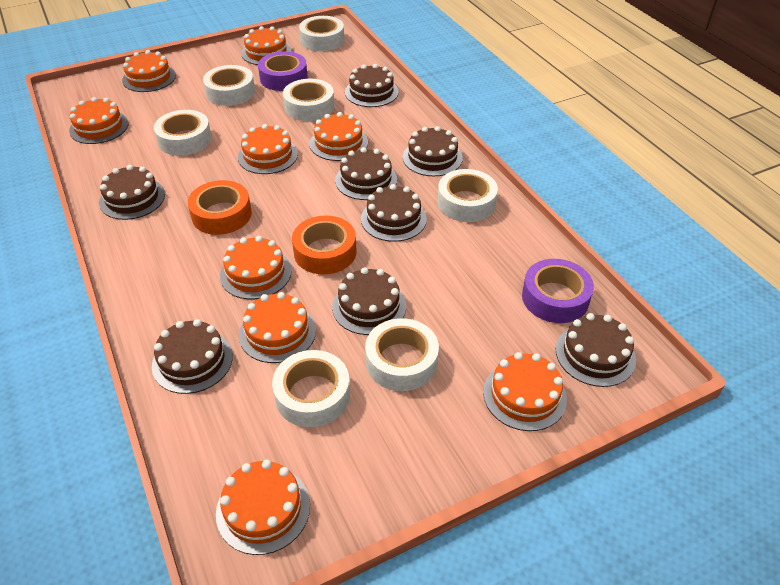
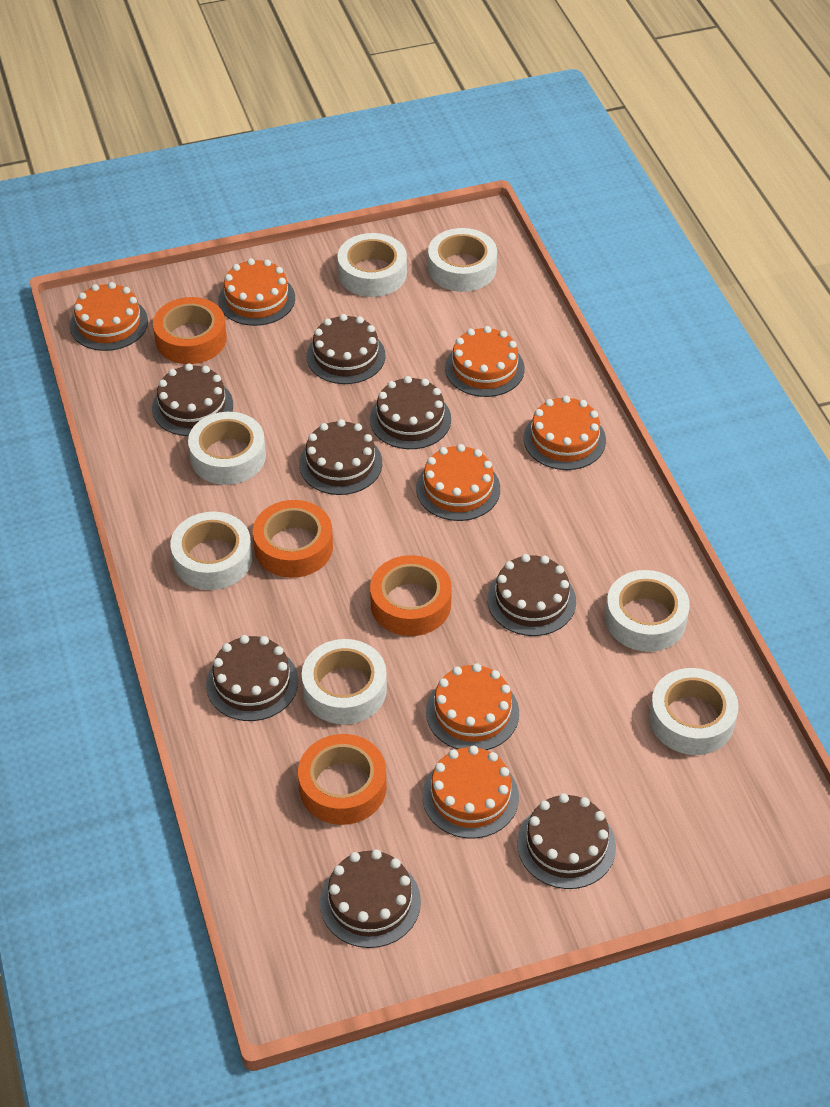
orange cake: 9 -> 7
orange tape: 2 -> 4
purple tape: 2 -> 0

